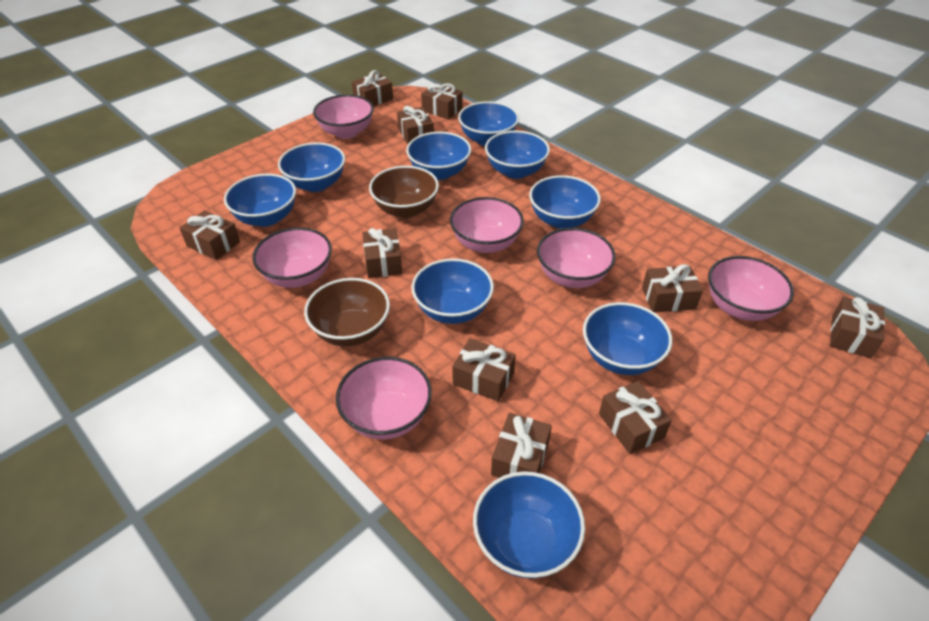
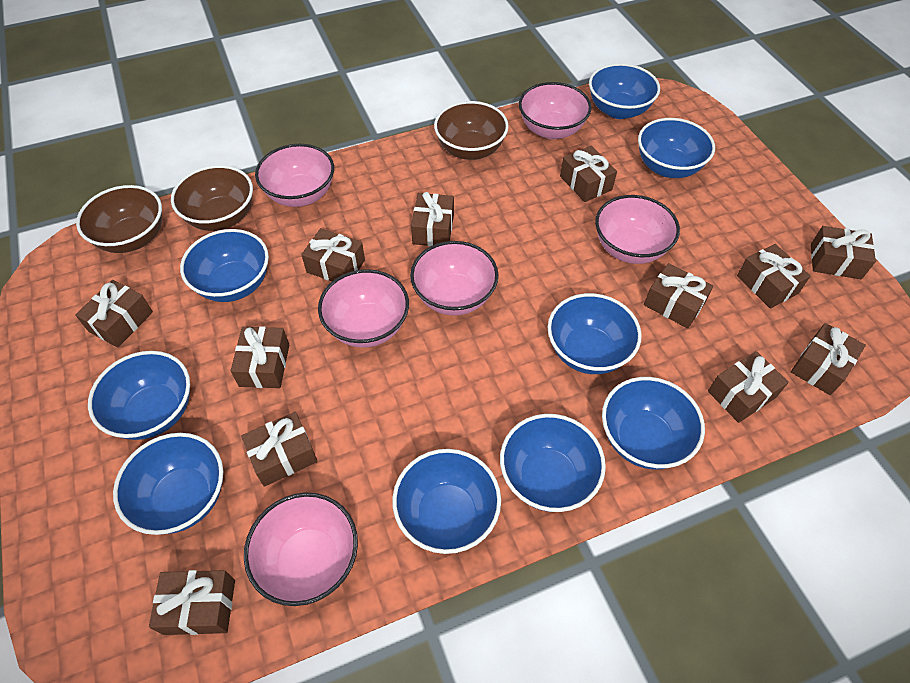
brown bowl: 2 -> 3
brown gift: 10 -> 12

